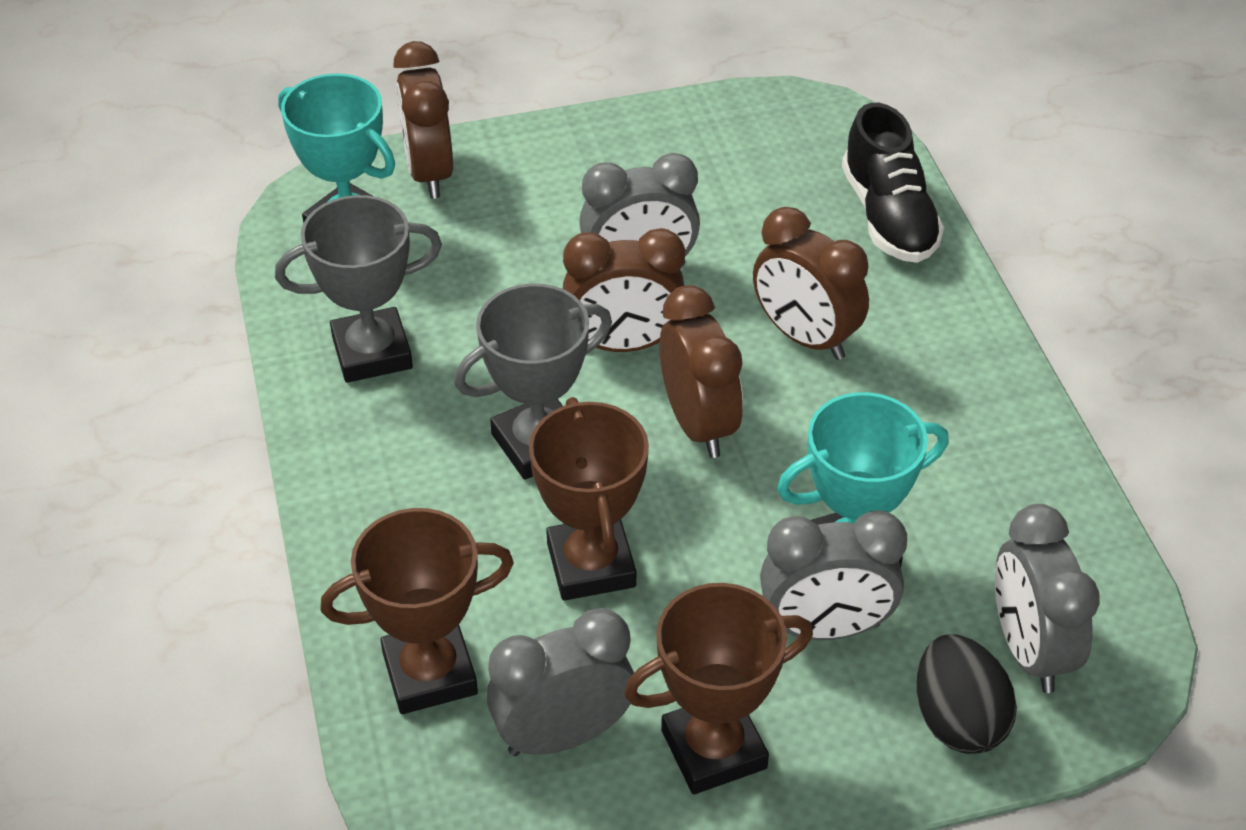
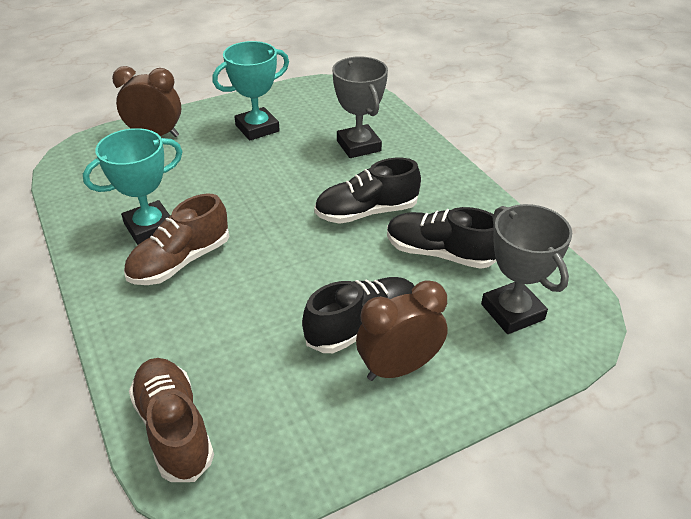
black egg: 1 -> 0
black shoe: 1 -> 3
brown clock: 4 -> 2
brown shoe: 0 -> 2
brown trophy: 3 -> 0
grey clock: 4 -> 0

